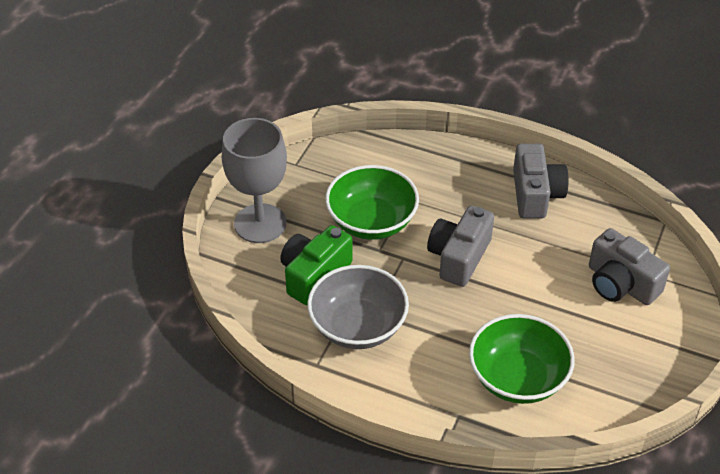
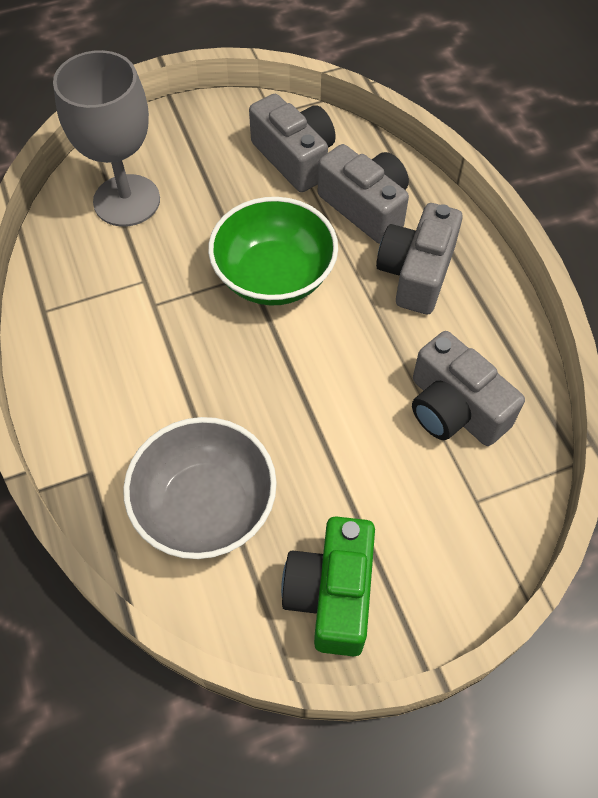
green bowl: 2 -> 1
grey camera: 3 -> 4

